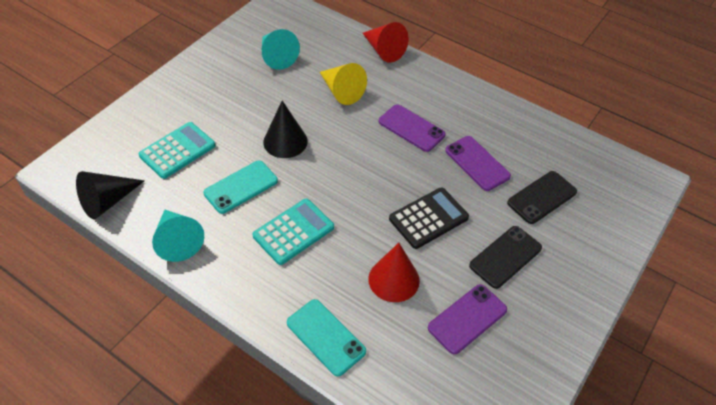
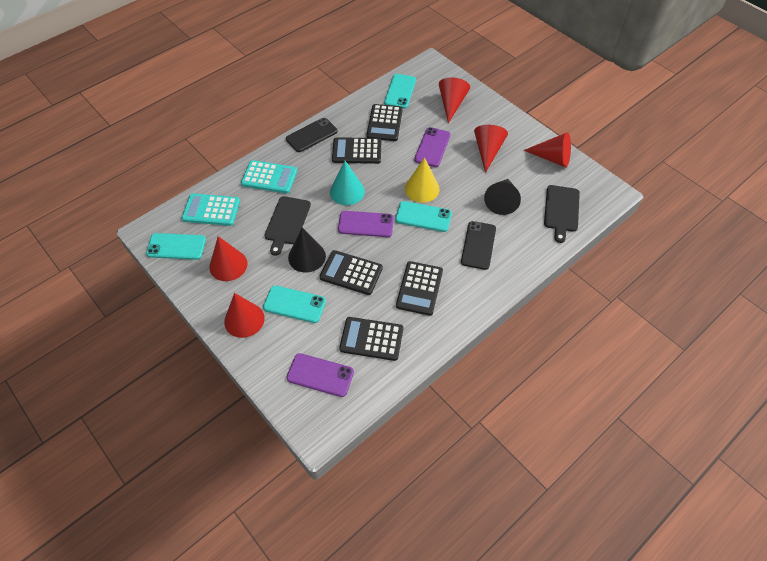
black calculator: 1 -> 5
black cutting board: 0 -> 2
red cone: 2 -> 5
turquoise cone: 2 -> 1
turquoise phone: 2 -> 4

